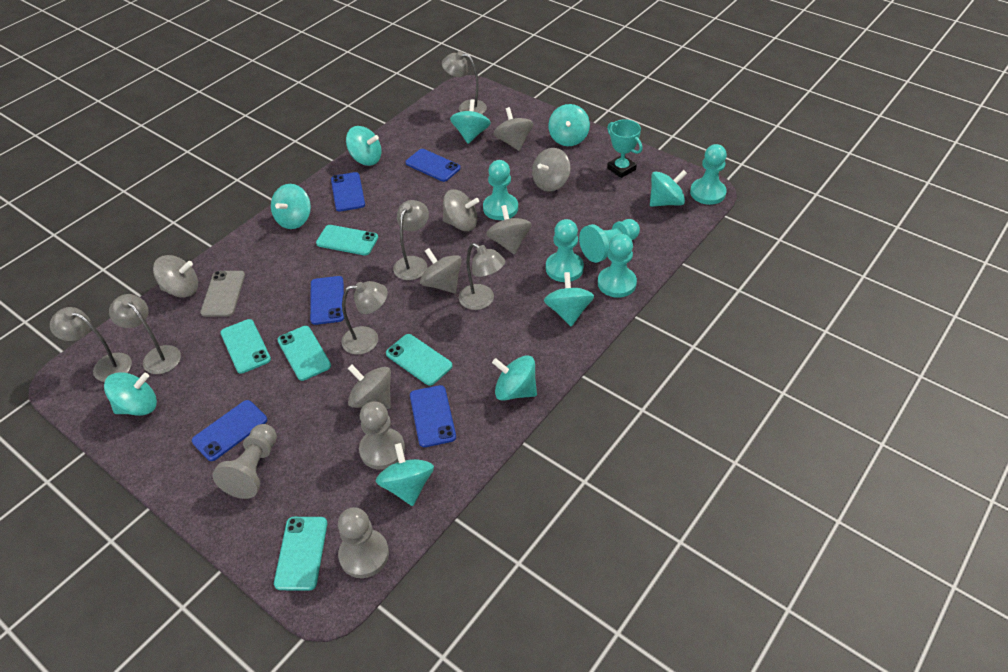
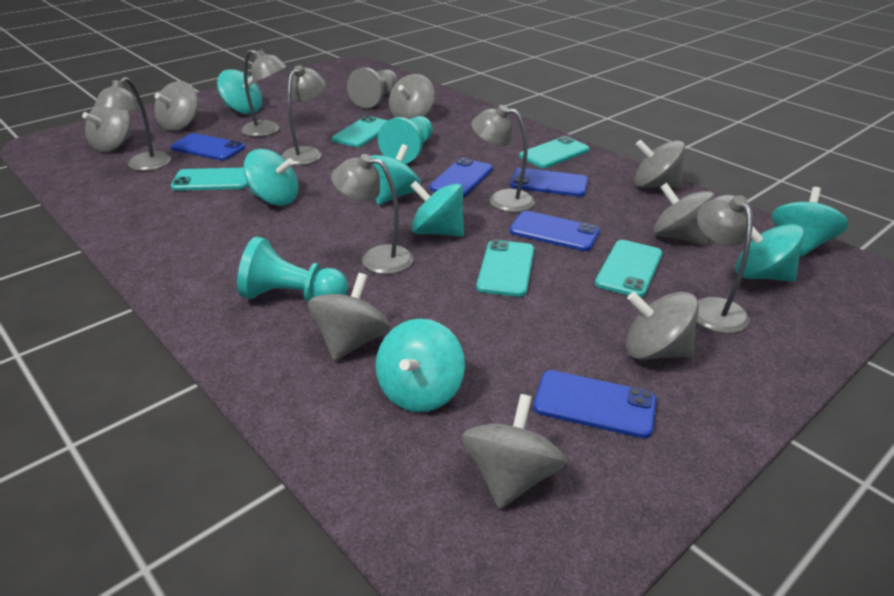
grey pawn: 3 -> 1
grey phone: 1 -> 0
grey spinning top: 7 -> 8
turquoise pawn: 5 -> 2
turquoise spinning top: 9 -> 7
turquoise trophy: 1 -> 0

